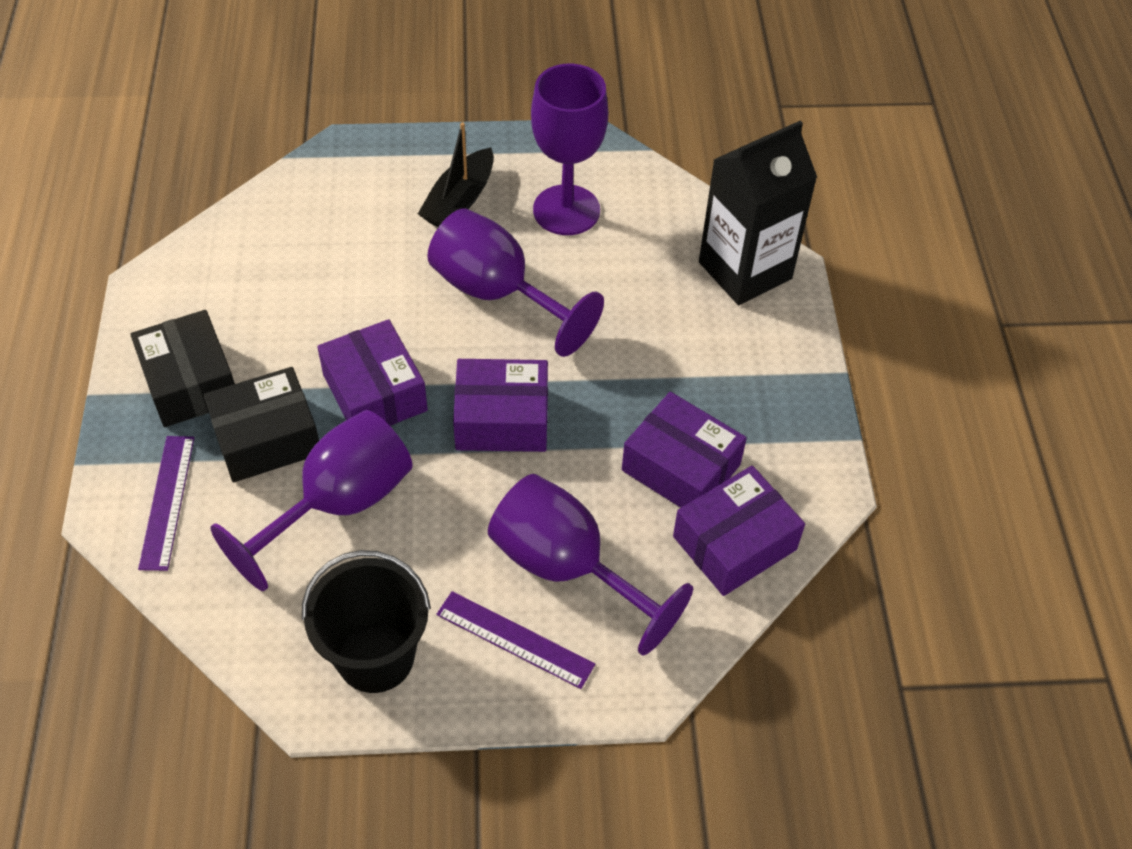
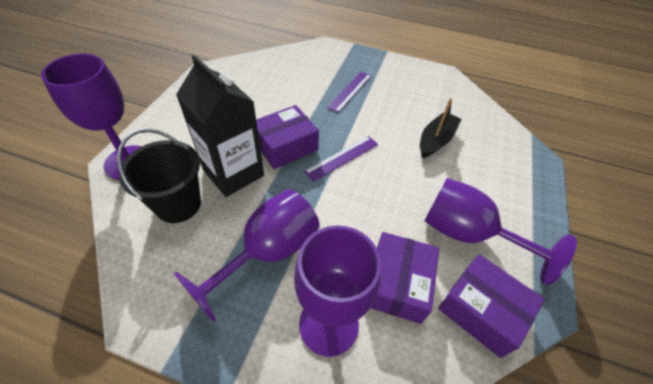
black box: 2 -> 0
purple box: 4 -> 3

